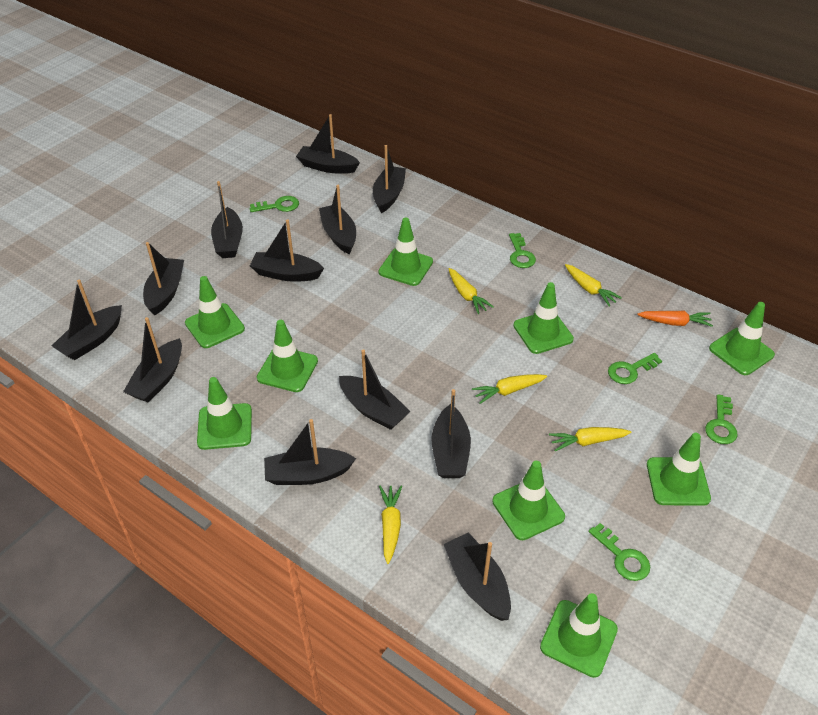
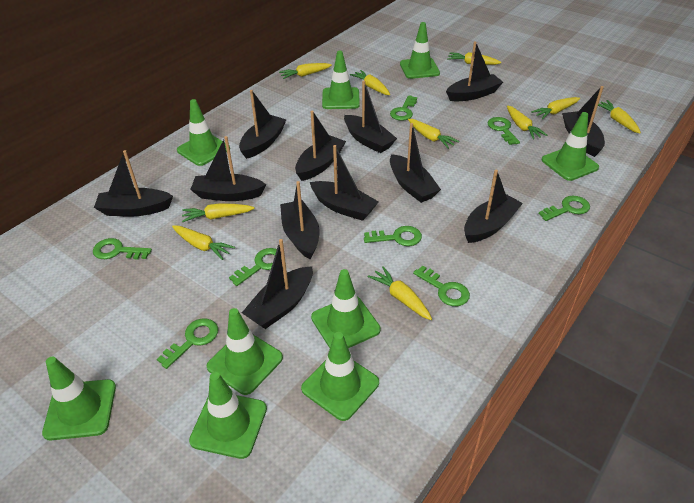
green key: 5 -> 8
orange carrot: 1 -> 0
yellow carrot: 5 -> 10

